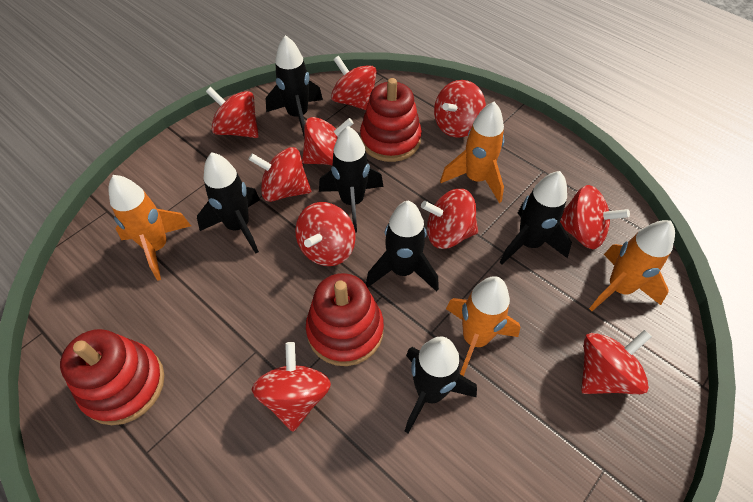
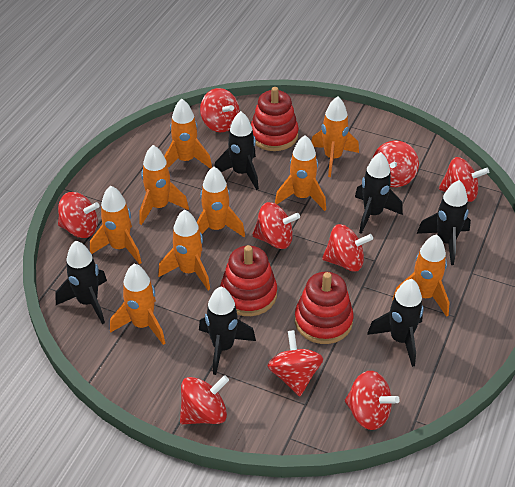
orange rocket: 4 -> 9
red spinning top: 10 -> 9

